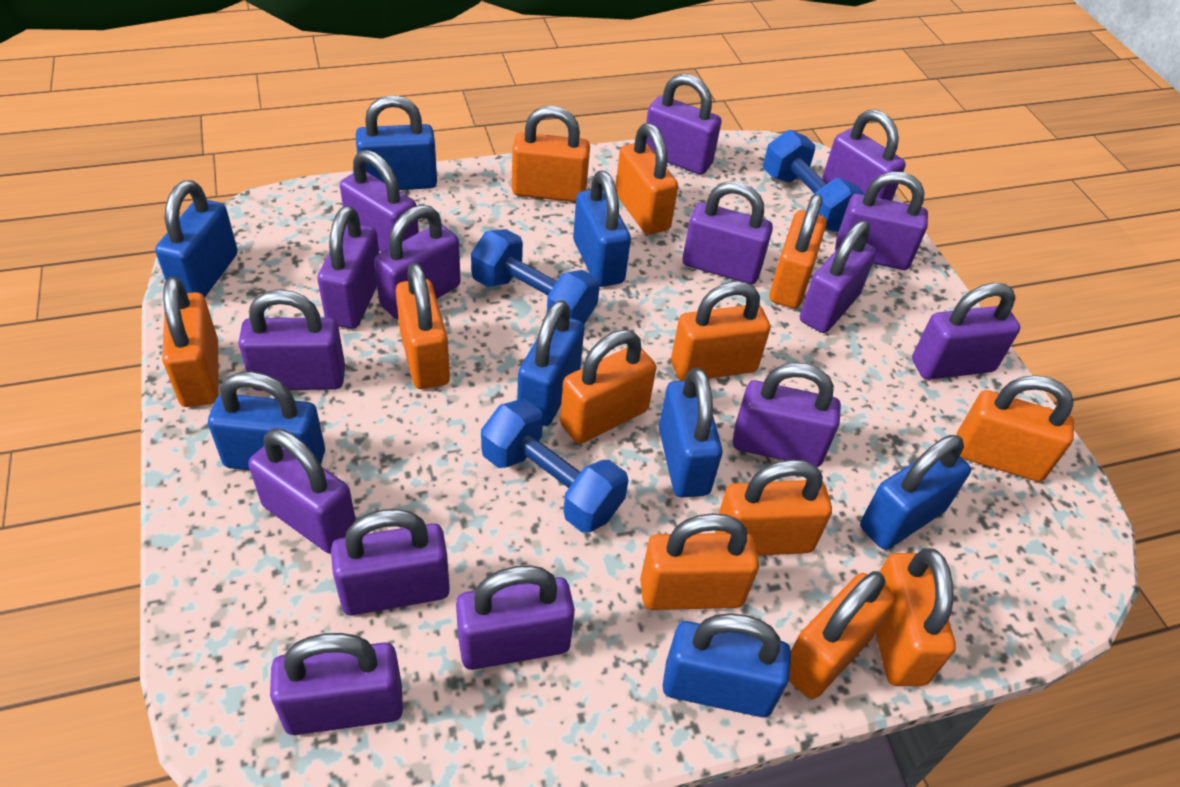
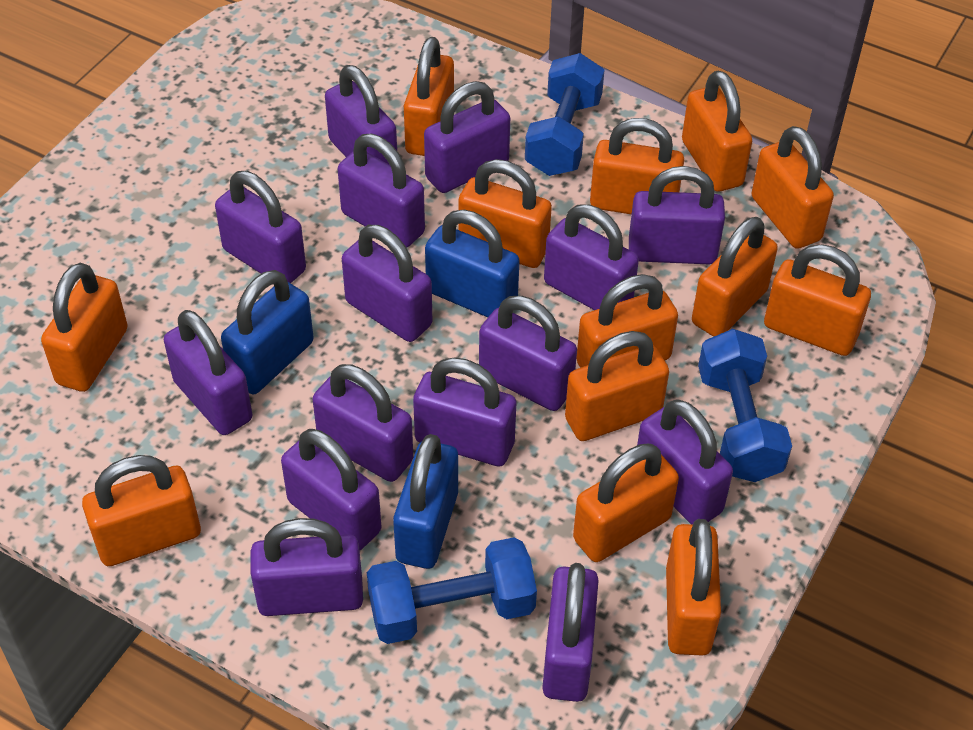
blue padlock: 8 -> 3
orange padlock: 12 -> 13

